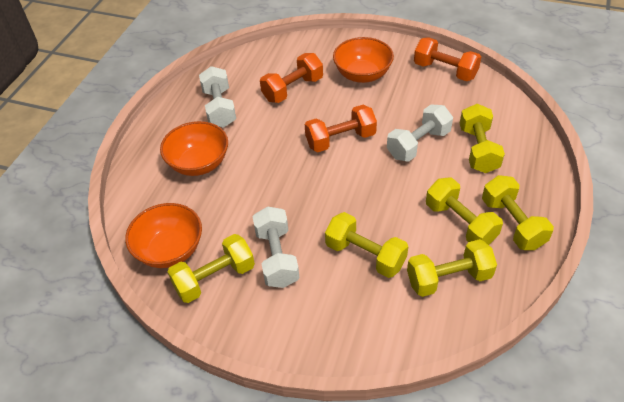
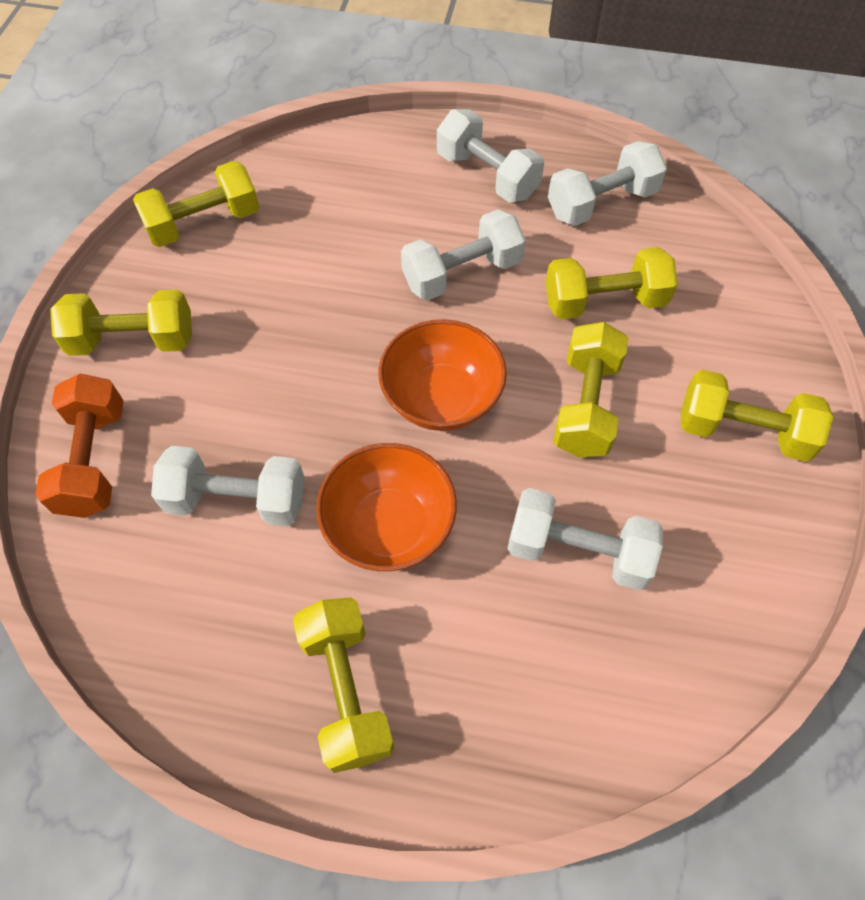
orange bowl: 3 -> 2
orange dumbbell: 3 -> 1
white dumbbell: 3 -> 5

